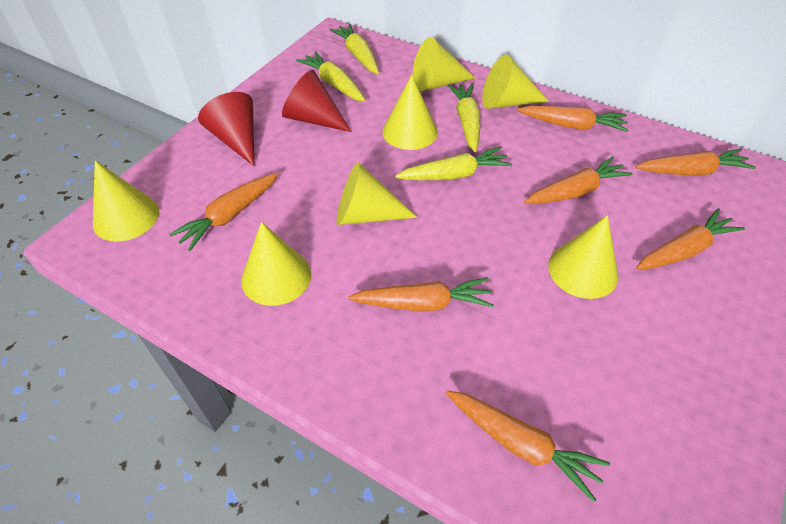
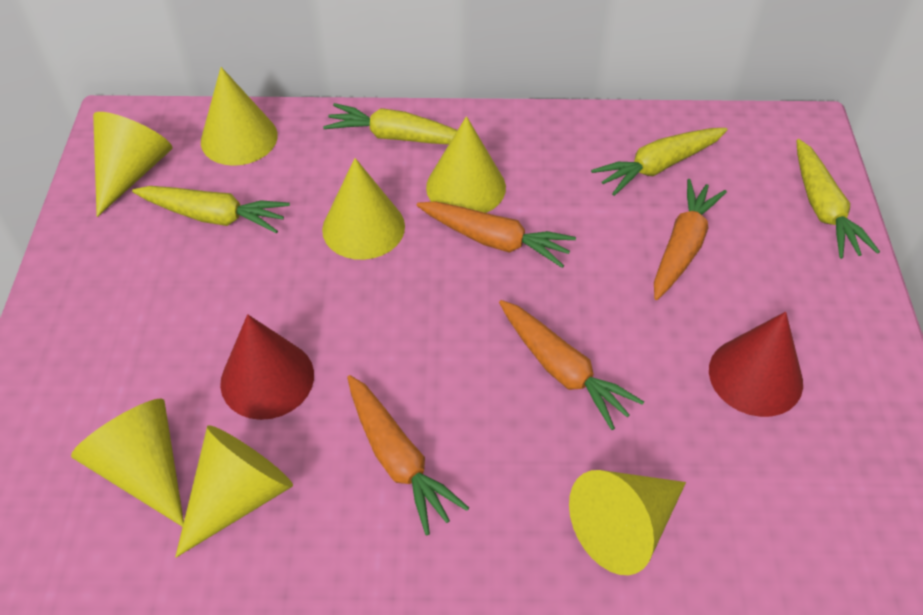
orange carrot: 7 -> 4

